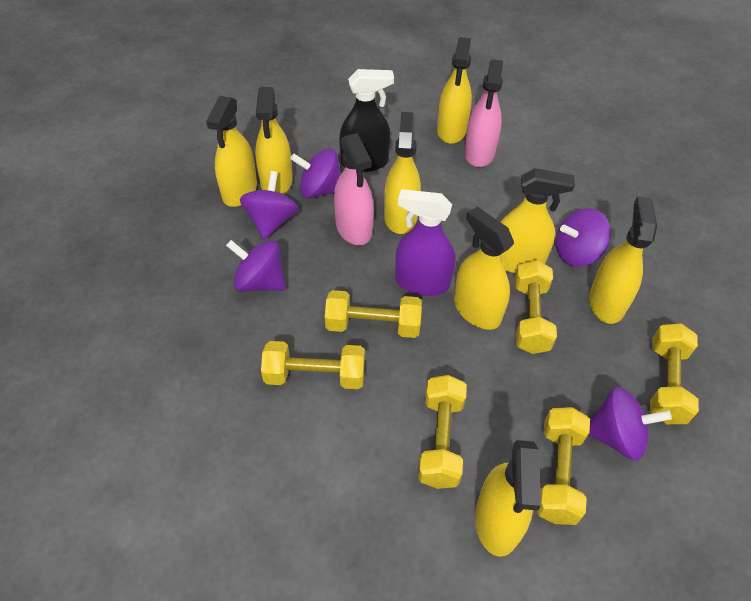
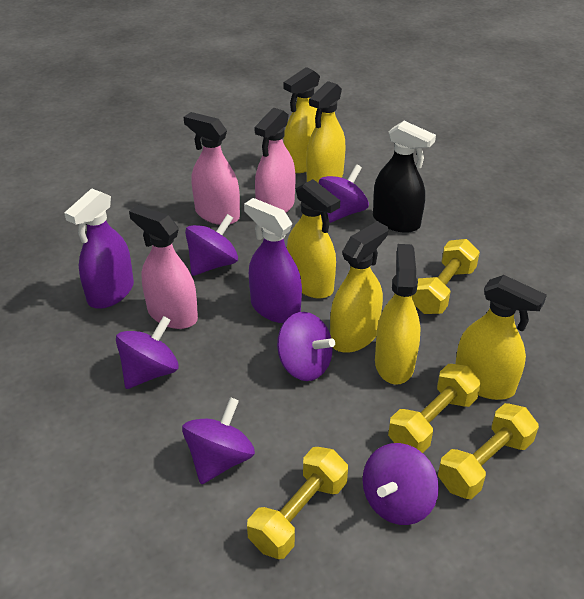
pink spray bottle: 2 -> 3
purple spinning top: 5 -> 6
purple spray bottle: 1 -> 2
yellow dumbbell: 6 -> 4
yellow spray bottle: 8 -> 6

